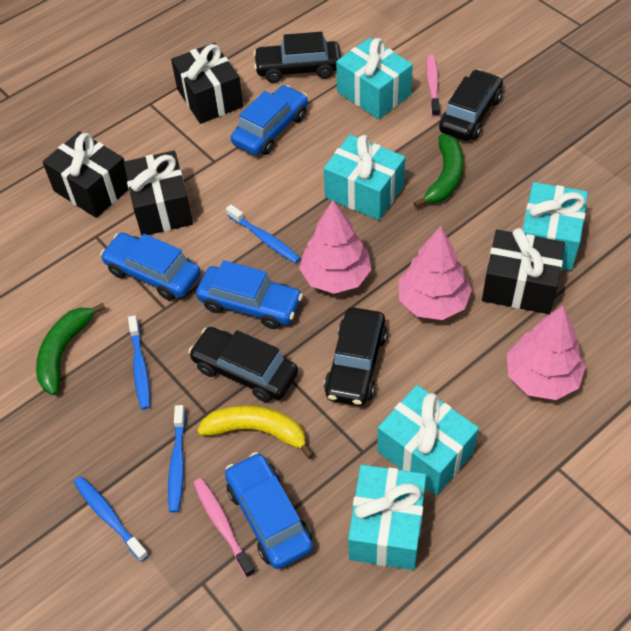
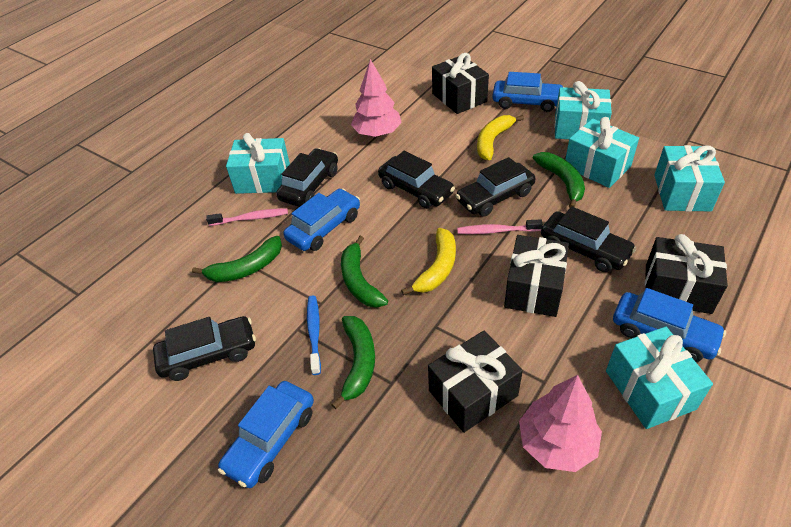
black car: 4 -> 5
blue toothbrush: 4 -> 1
green banana: 2 -> 4
pink tree: 3 -> 2
yellow banana: 1 -> 2

